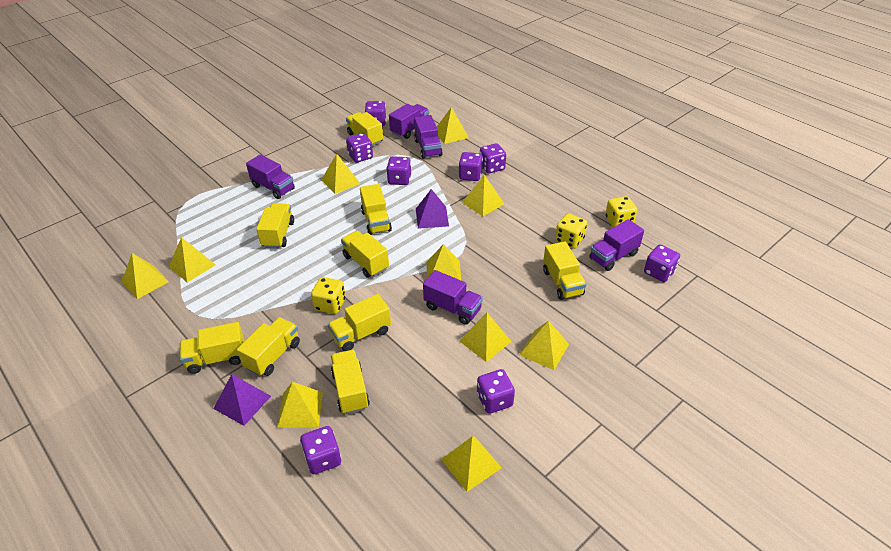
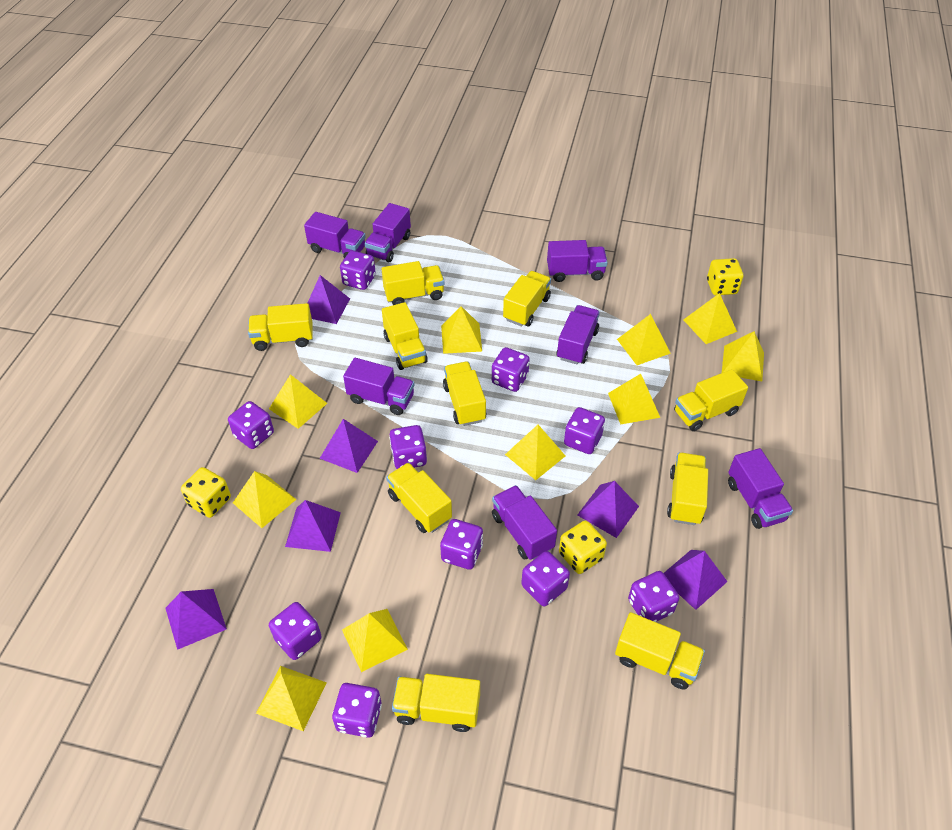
purple dice: 8 -> 10
purple pyramid: 2 -> 6
purple truck: 5 -> 7
yellow truck: 9 -> 10

